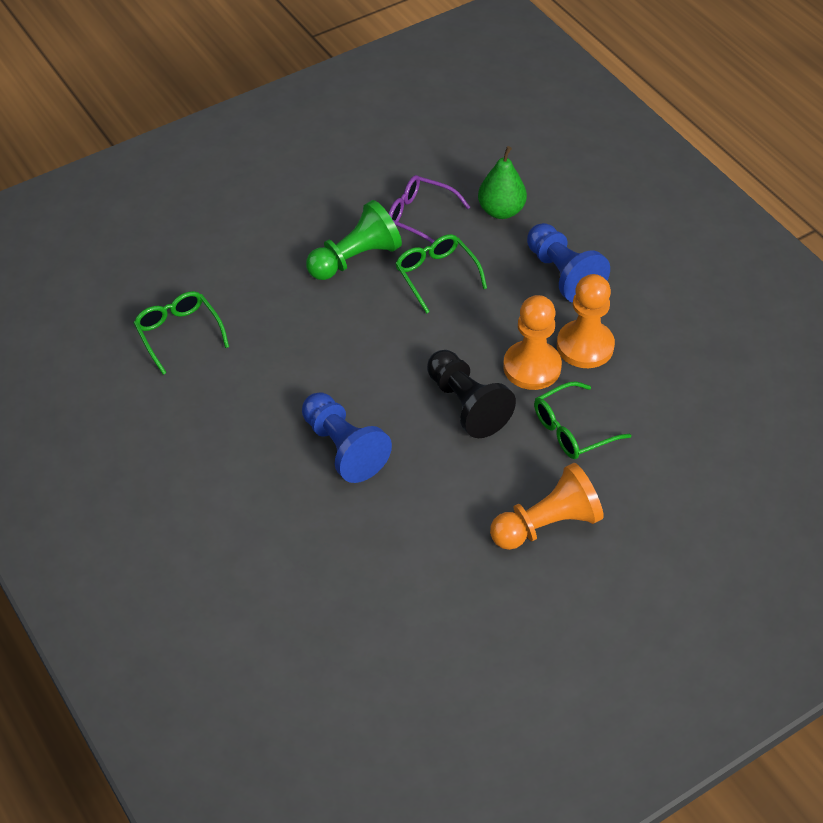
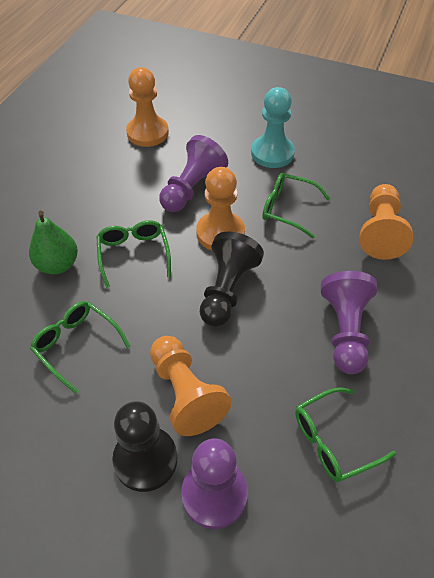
black pawn: 1 -> 2
blue pawn: 2 -> 0
green glasses: 3 -> 4
green pawn: 1 -> 0
orange pawn: 3 -> 4
purple glasses: 1 -> 0
purple pawn: 0 -> 3
turquoise pawn: 0 -> 1

